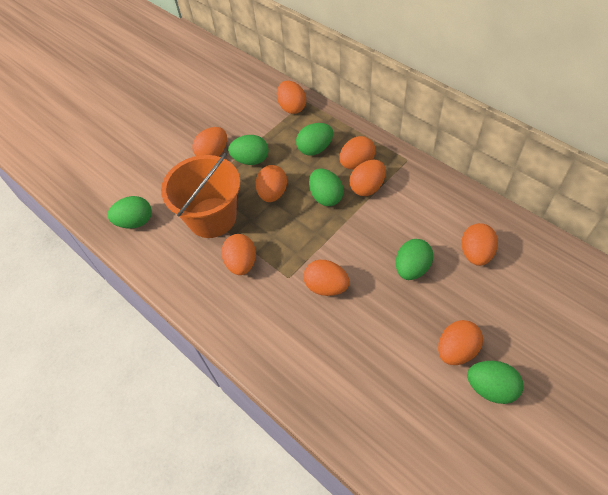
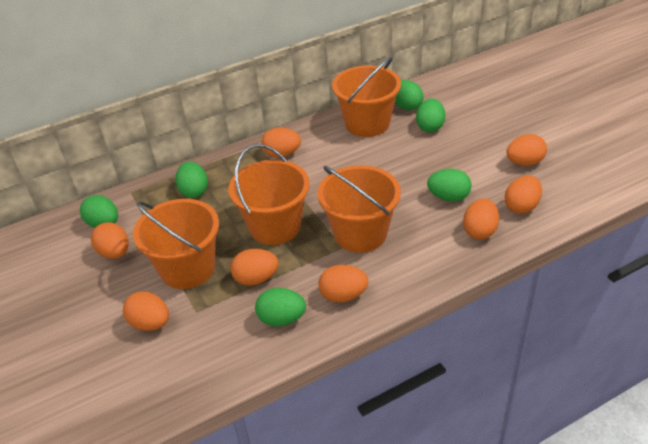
orange bucket: 1 -> 4
orange egg: 9 -> 8

